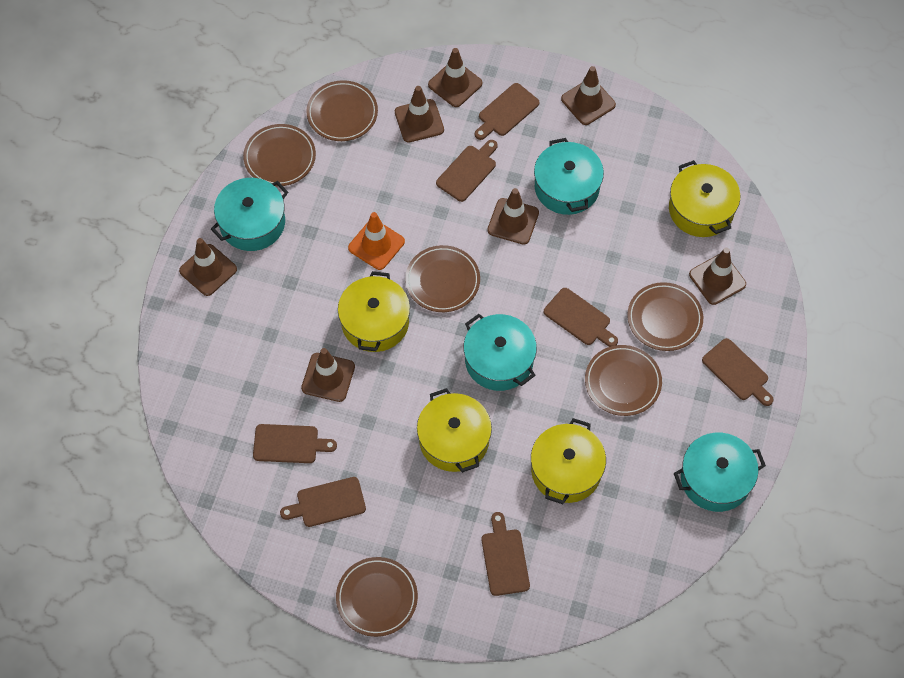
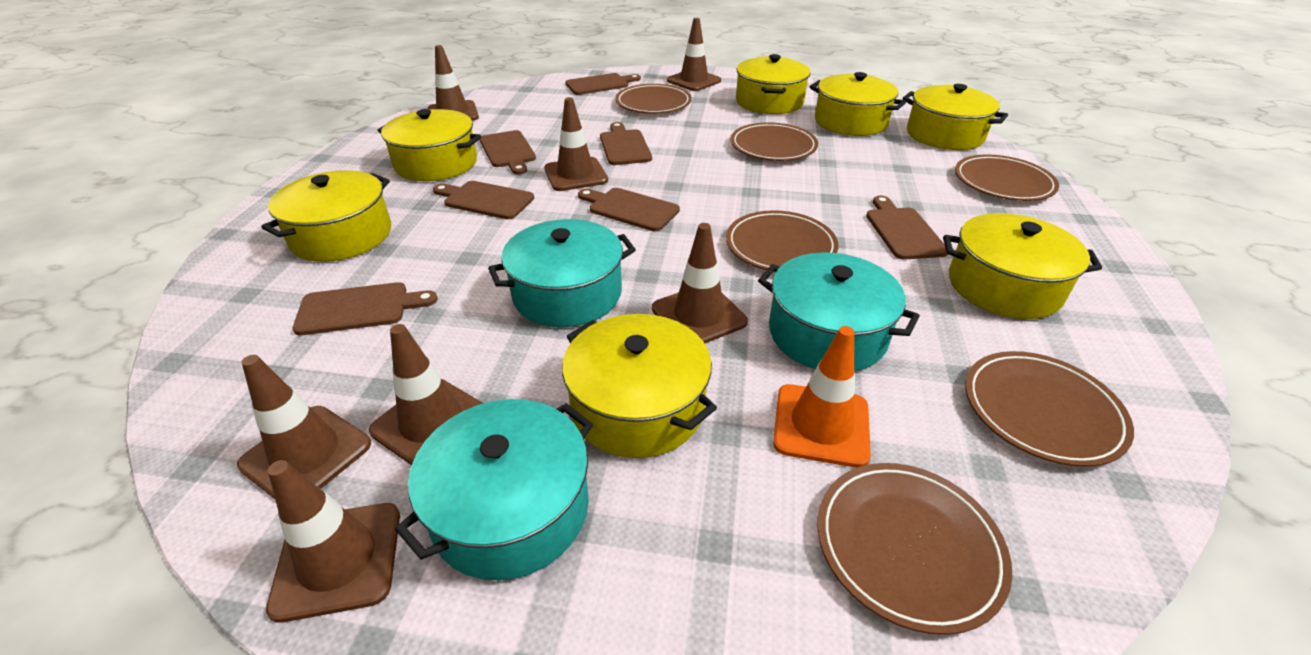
turquoise pot: 4 -> 3
yellow pot: 4 -> 7

